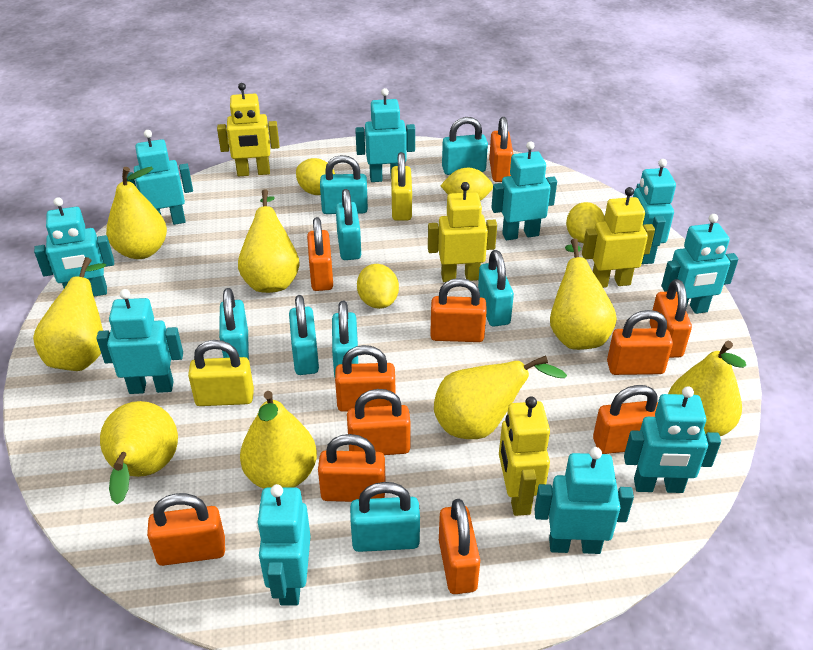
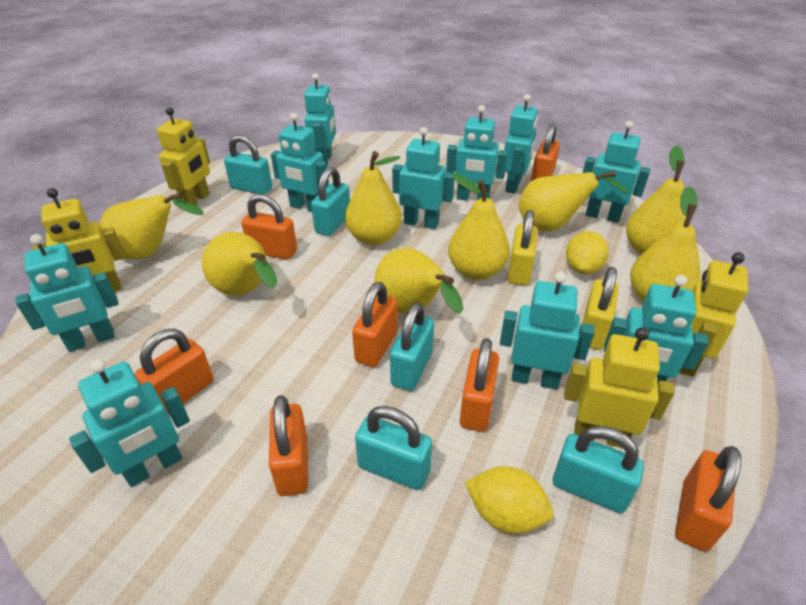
orange padlock: 11 -> 7
turquoise padlock: 8 -> 5
yellow lemon: 4 -> 2

